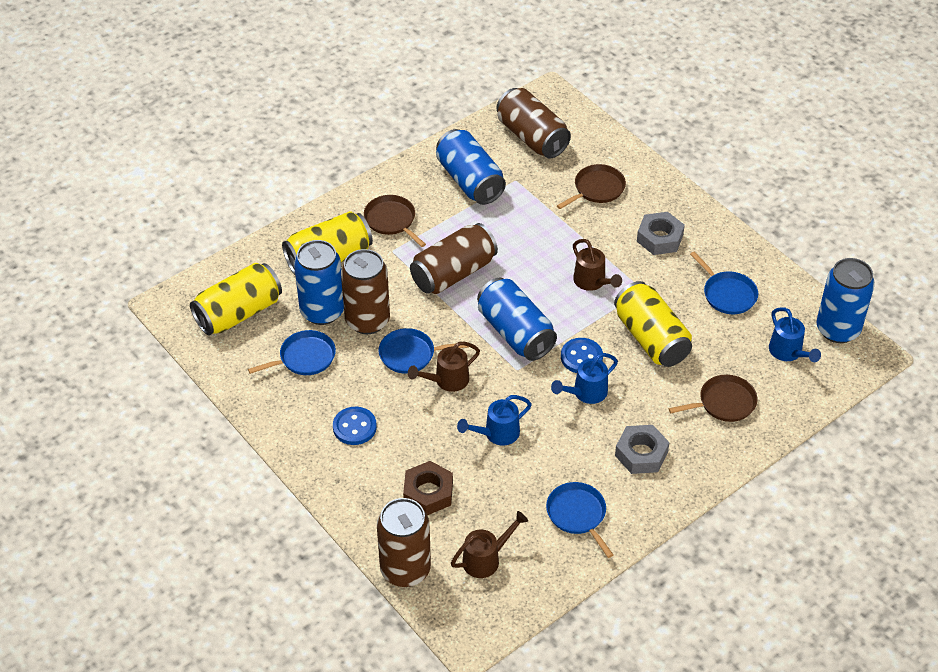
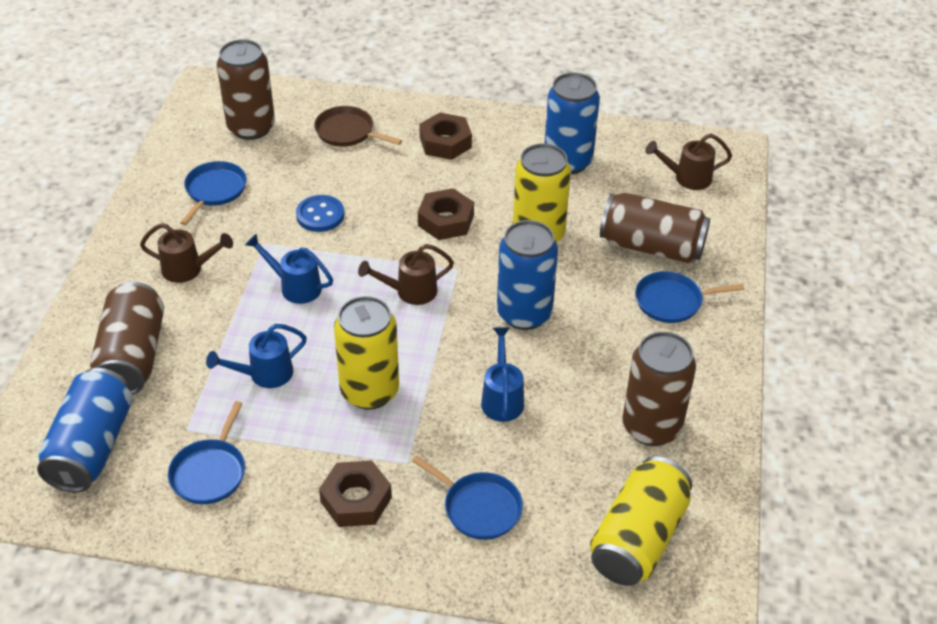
blue button: 2 -> 1
blue can: 4 -> 3
brown nut: 1 -> 3
brown pan: 3 -> 1
grey nut: 2 -> 0

